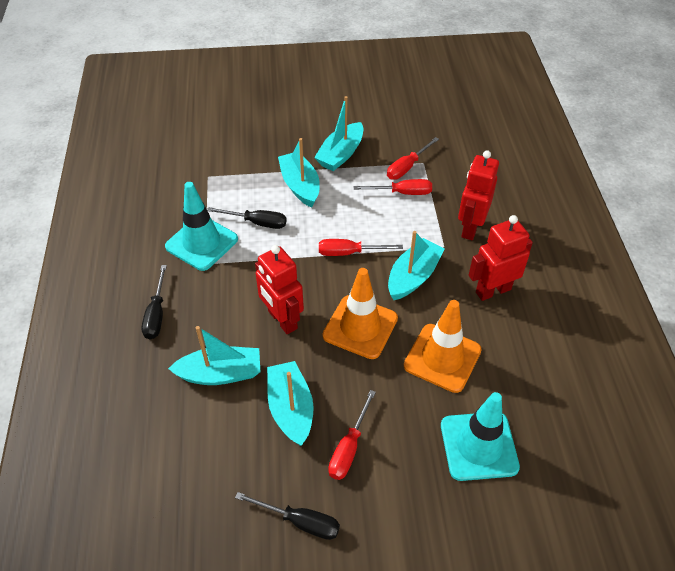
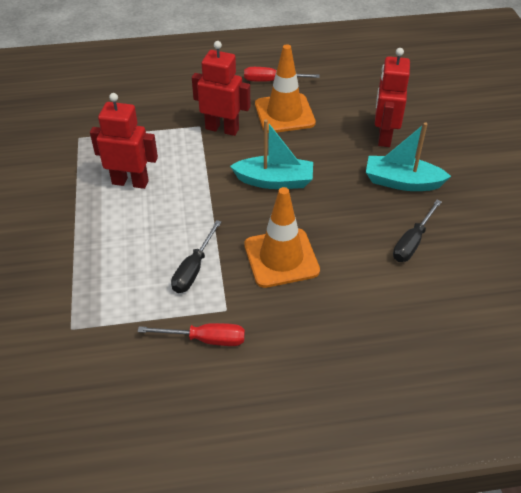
black screwdriver: 3 -> 2
red screwdriver: 4 -> 2
turquoise boat: 5 -> 2
turquoise traffic cone: 2 -> 0

